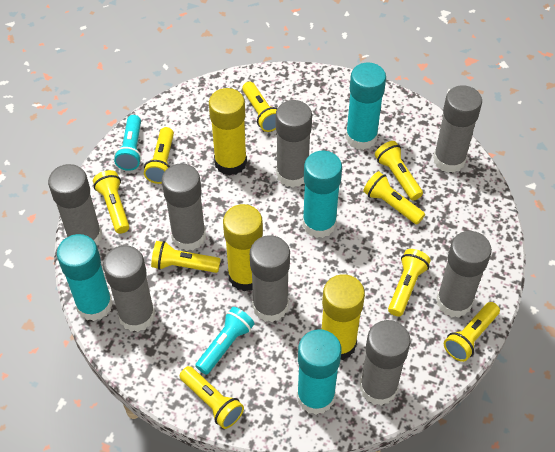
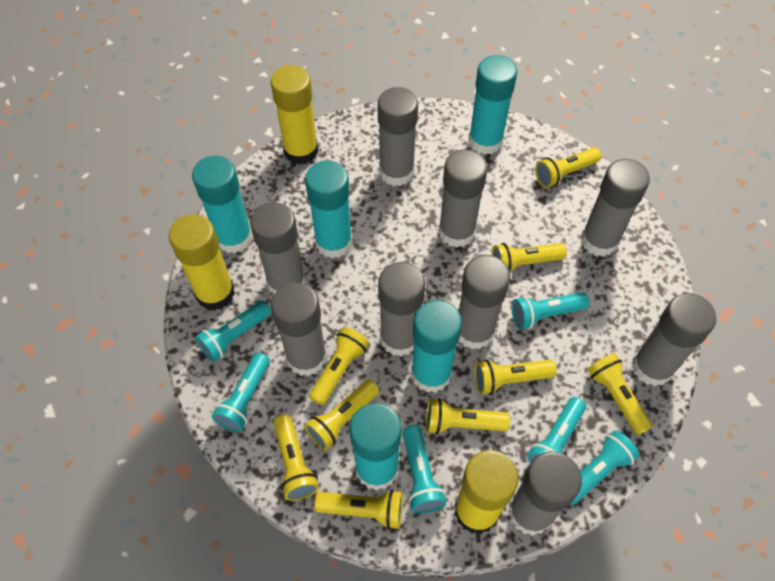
grey glue stick: 8 -> 9
turquoise flashlight: 2 -> 6
turquoise glue stick: 4 -> 5

